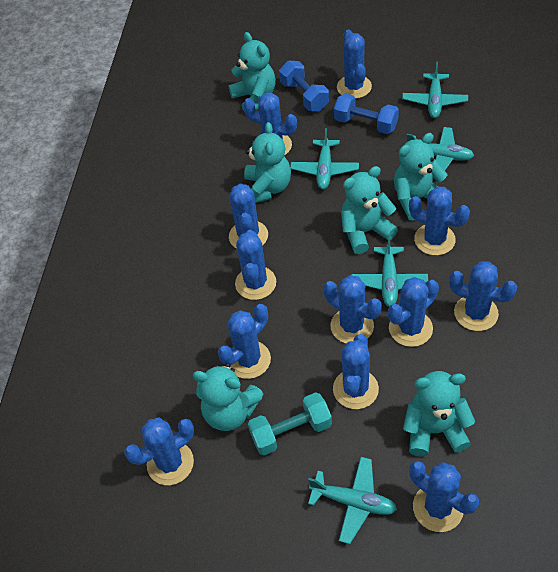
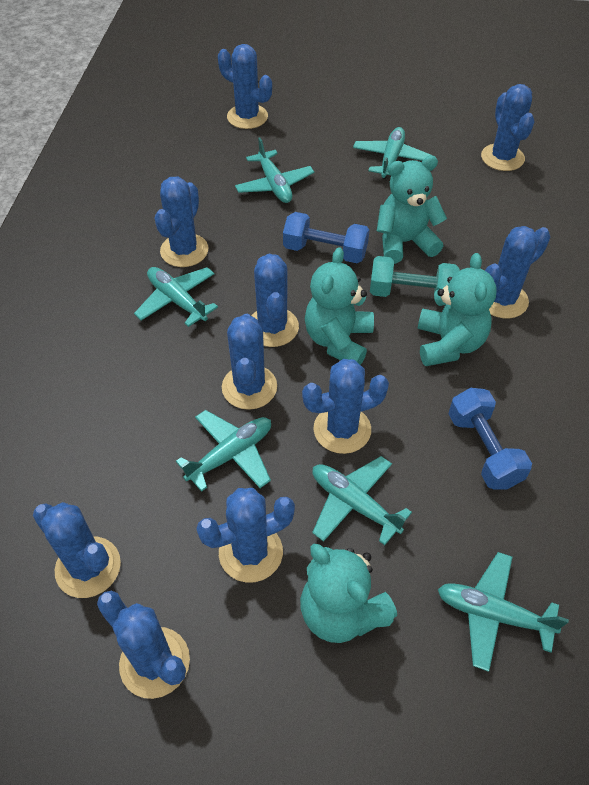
blue cactus: 12 -> 10
turquoise plane: 5 -> 6
turquoise teddy bear: 6 -> 4

